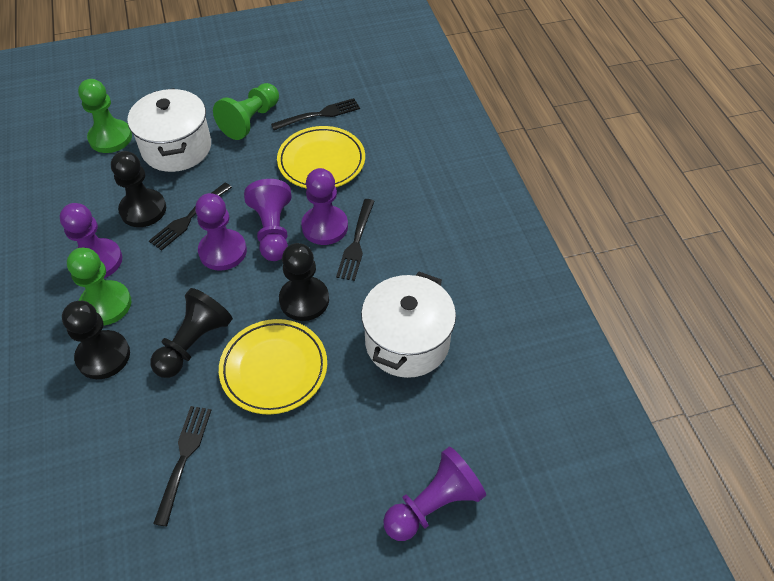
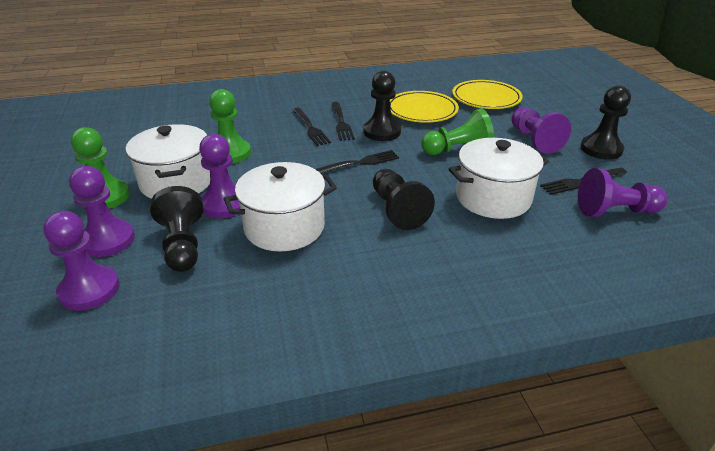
white pot: 2 -> 3

